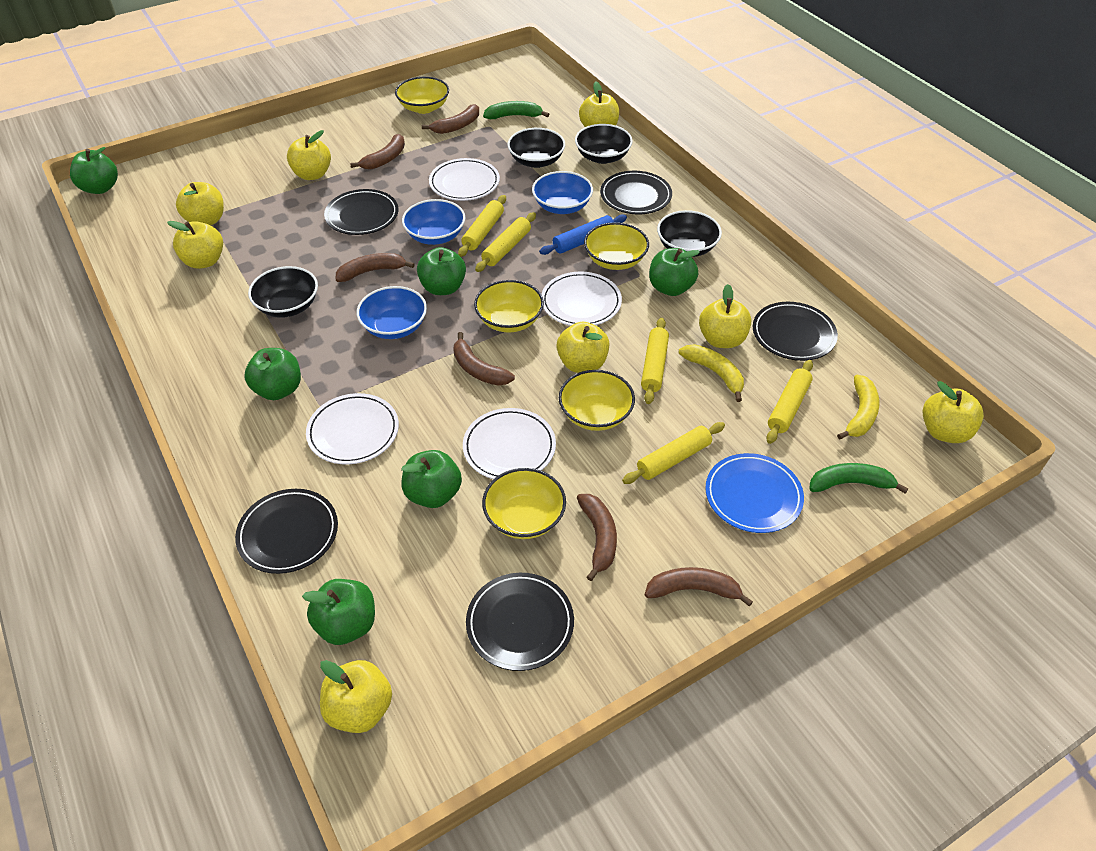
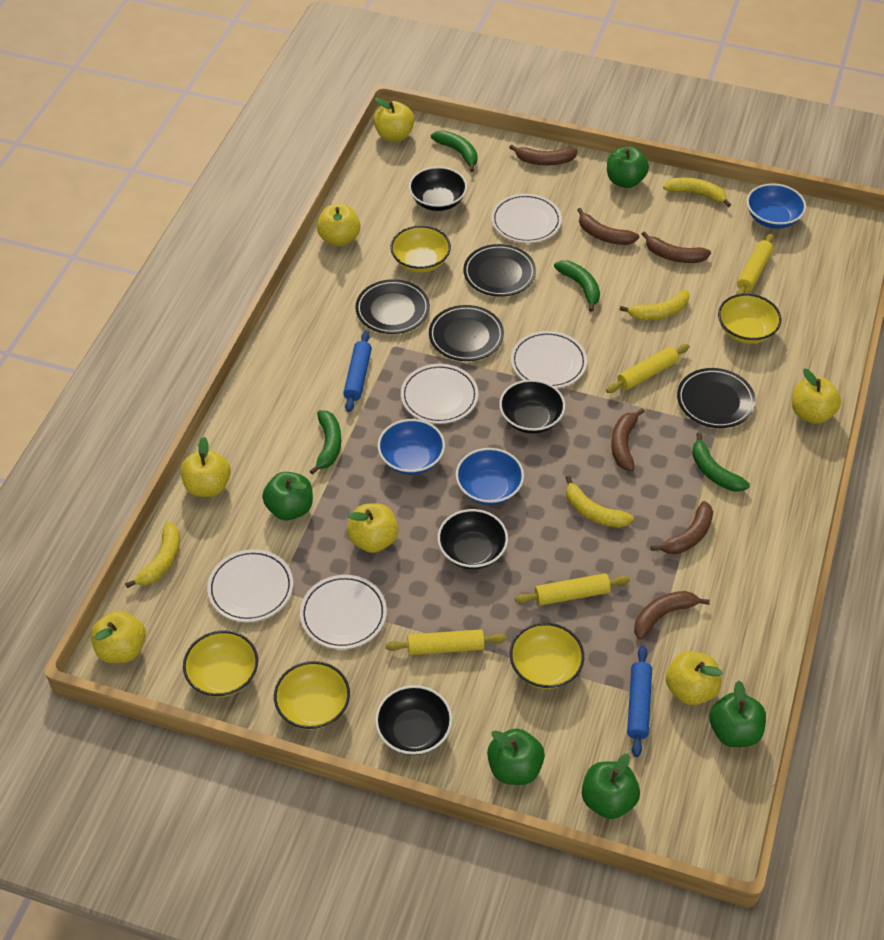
black plate: 5 -> 4
blue plate: 1 -> 0
blue rolling pin: 1 -> 2
green apple: 6 -> 5
green banana: 2 -> 4
white plate: 4 -> 5
yellow apple: 8 -> 7
yellow banana: 2 -> 4
yellow rolling pin: 5 -> 4

